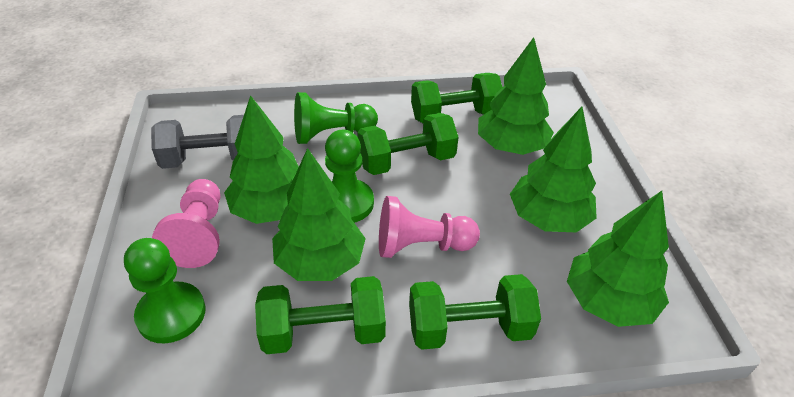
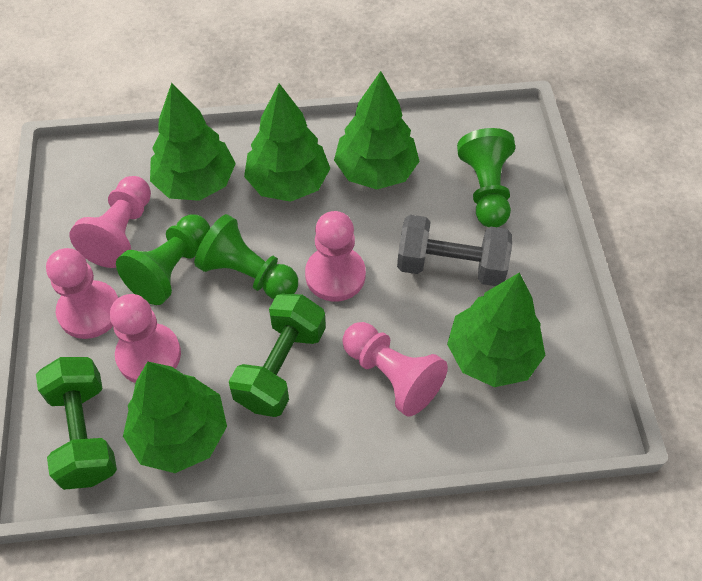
green dumbbell: 4 -> 2
pink pawn: 2 -> 5

